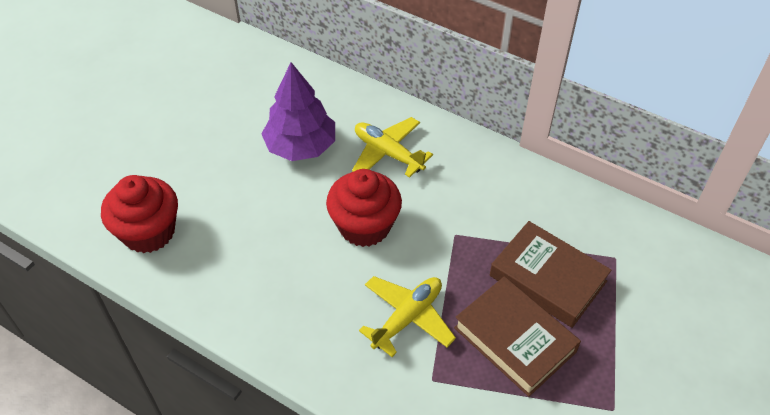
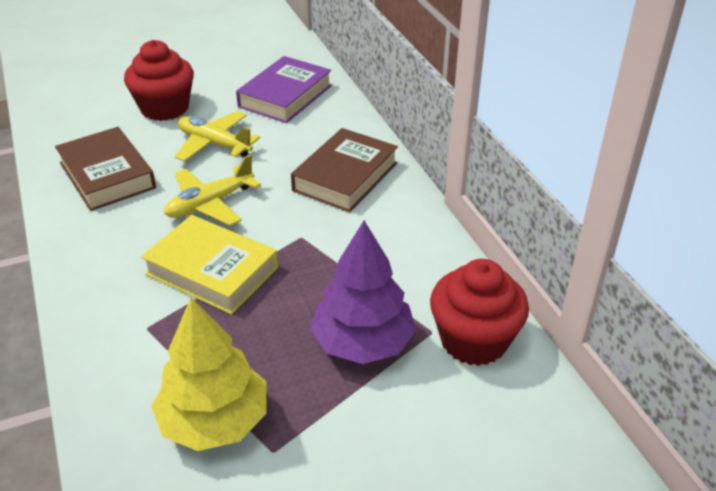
purple book: 0 -> 1
yellow book: 0 -> 1
yellow tree: 0 -> 1

